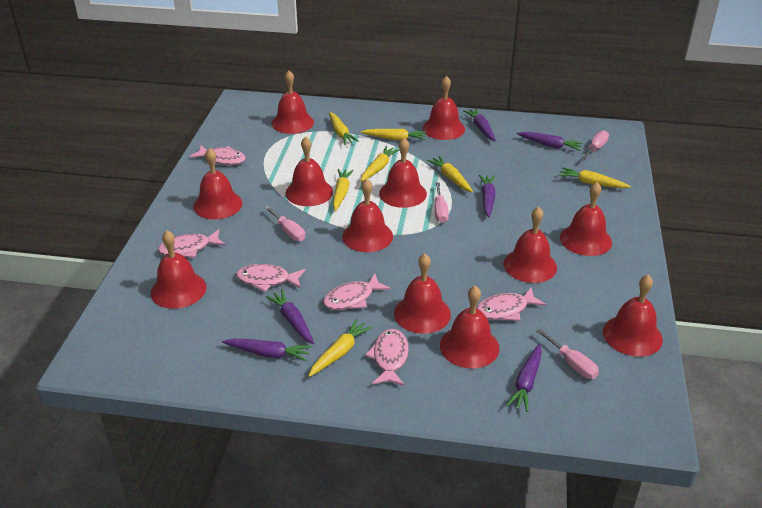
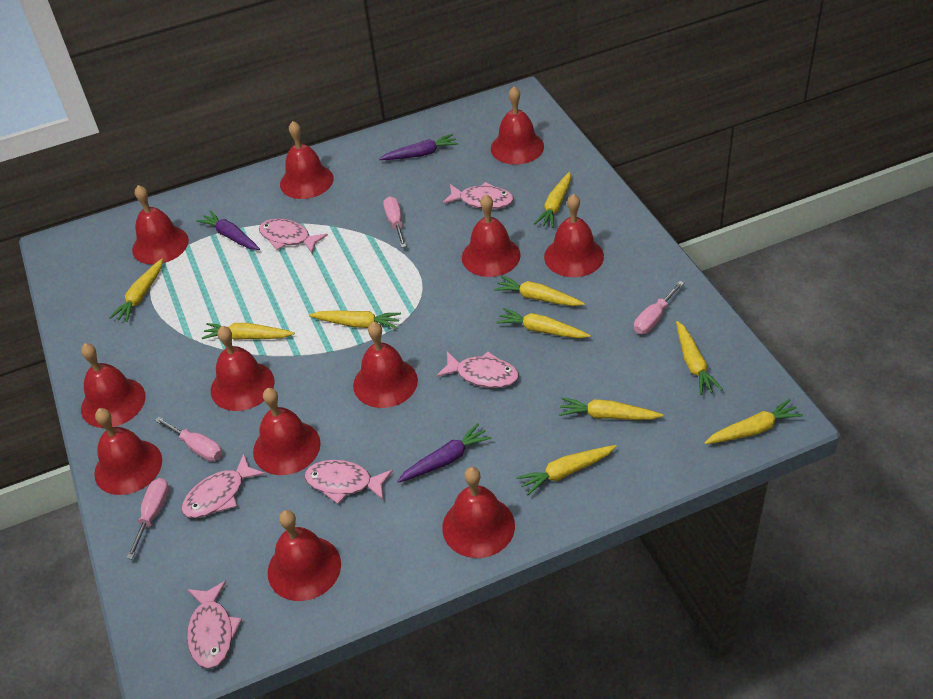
purple carrot: 6 -> 3
yellow carrot: 7 -> 10

